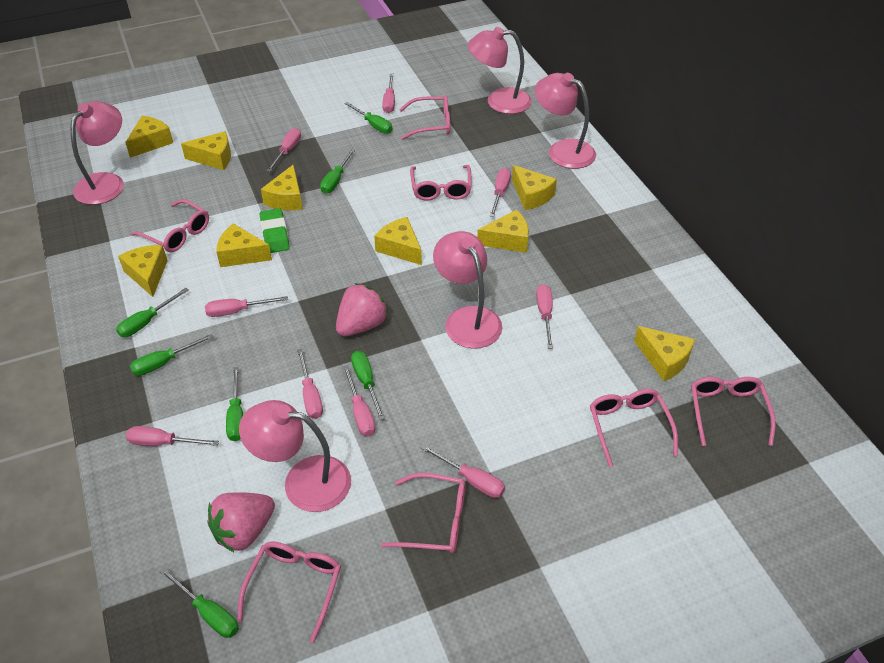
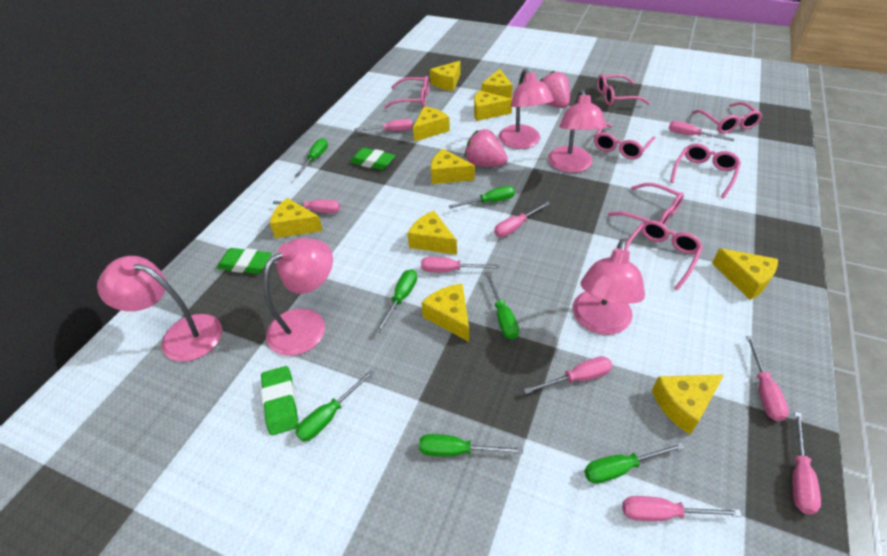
green eraser: 1 -> 3
yellow cheese: 9 -> 10

